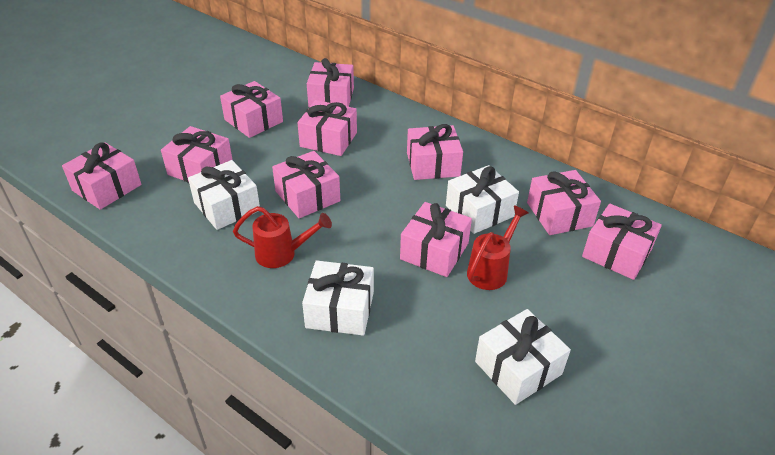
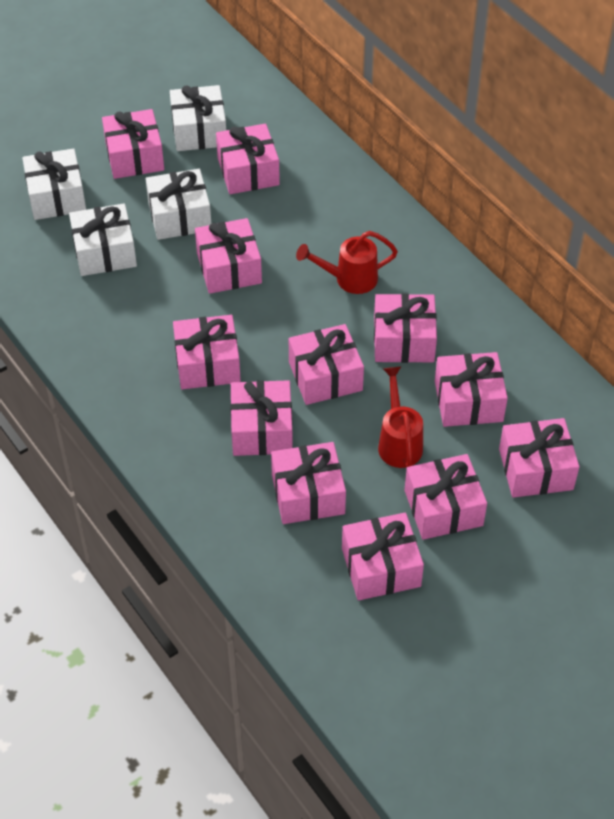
pink gift: 10 -> 12

